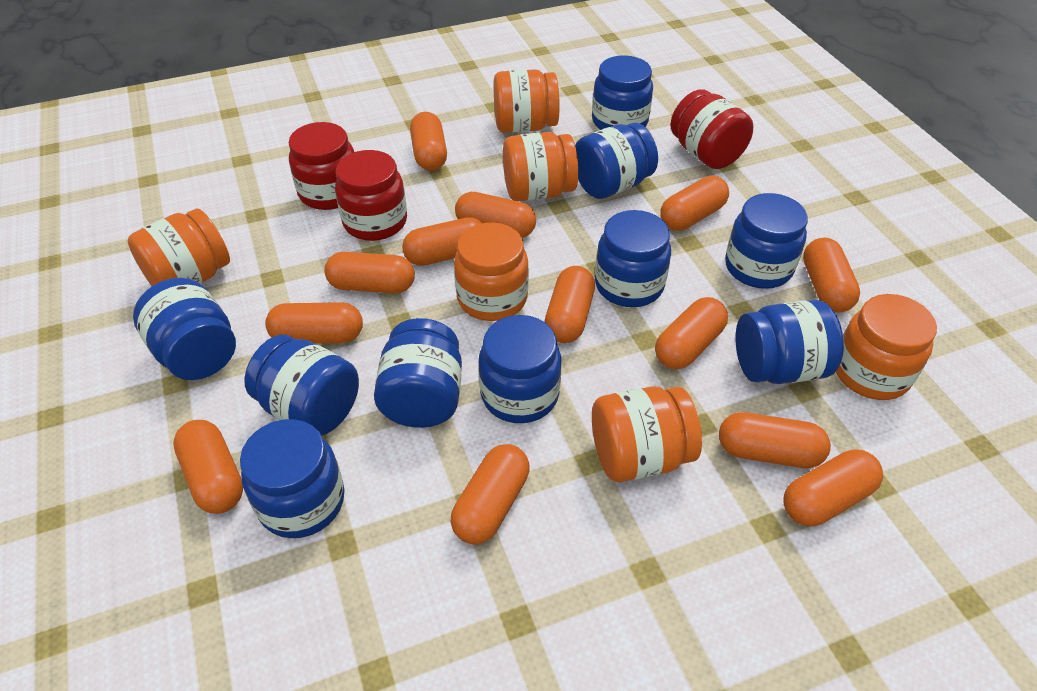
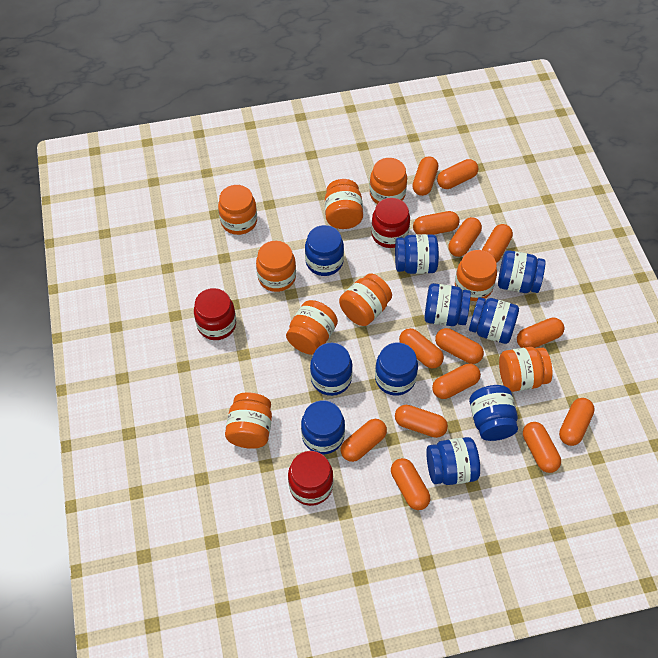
orange capsule: 13 -> 14
orange jar: 6 -> 9

